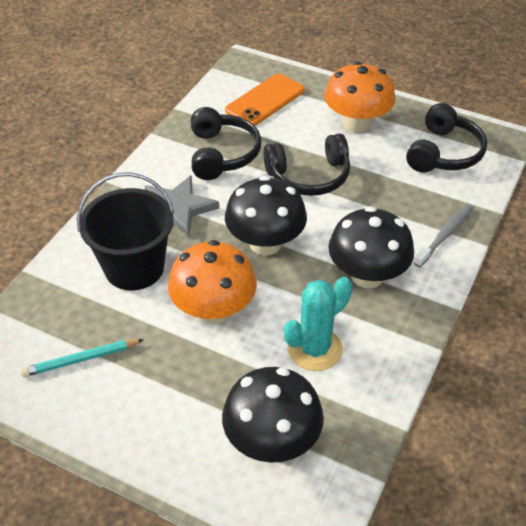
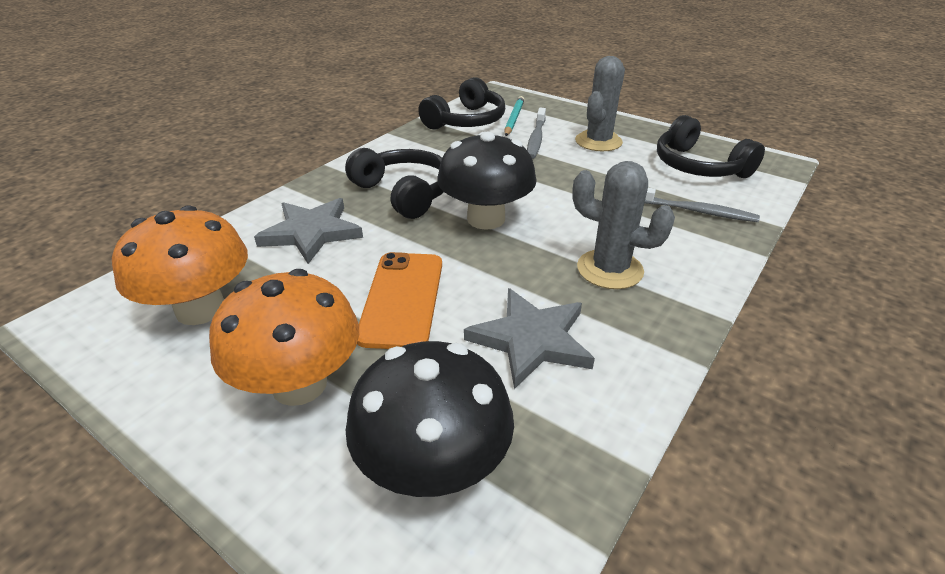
black bucket: 1 -> 0
black mushroom: 3 -> 2
grey cactus: 0 -> 2
grey star: 1 -> 2
grey toothbrush: 1 -> 2
turquoise cactus: 1 -> 0

